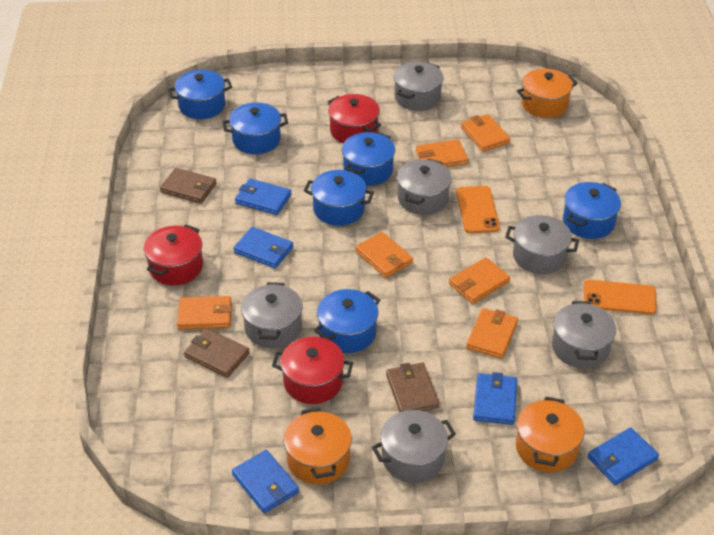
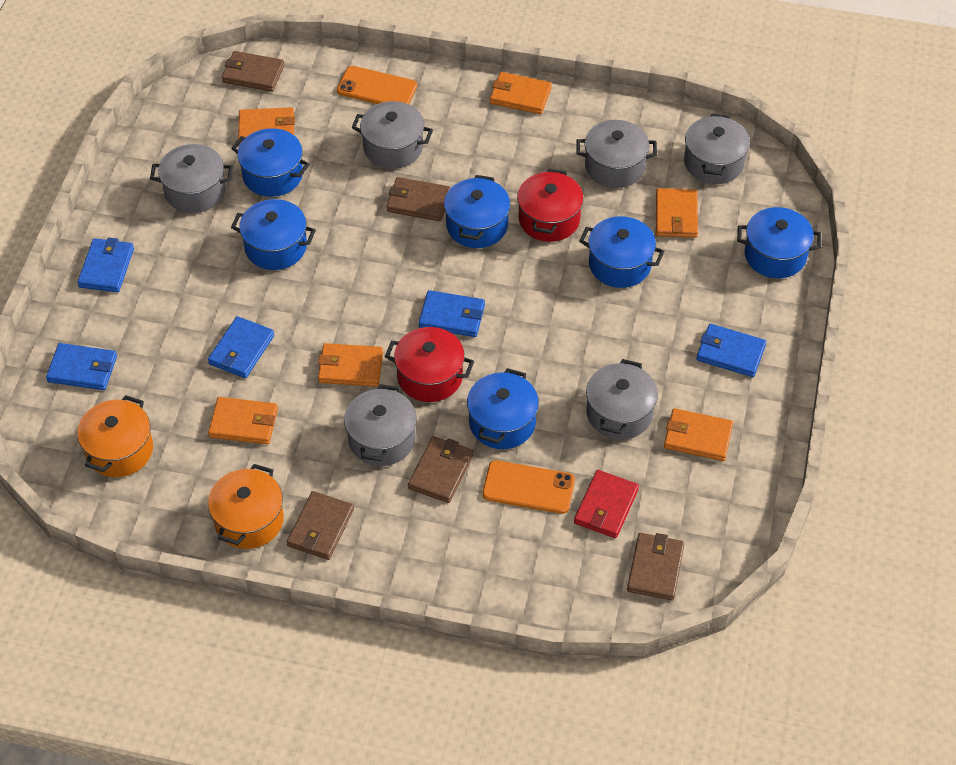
brown wallet: 3 -> 5
orange pot: 3 -> 2
red pot: 3 -> 2
red wallet: 0 -> 1

